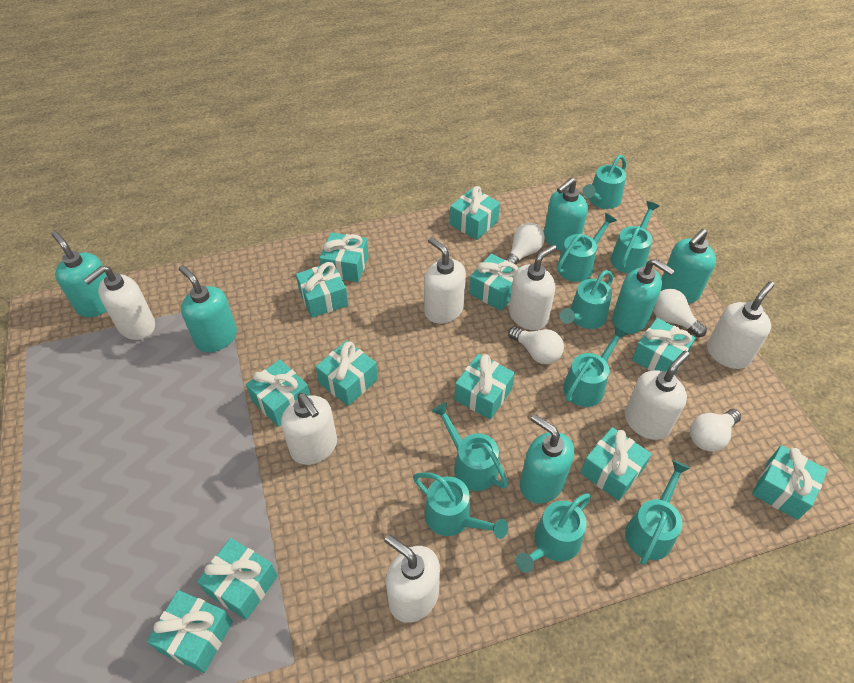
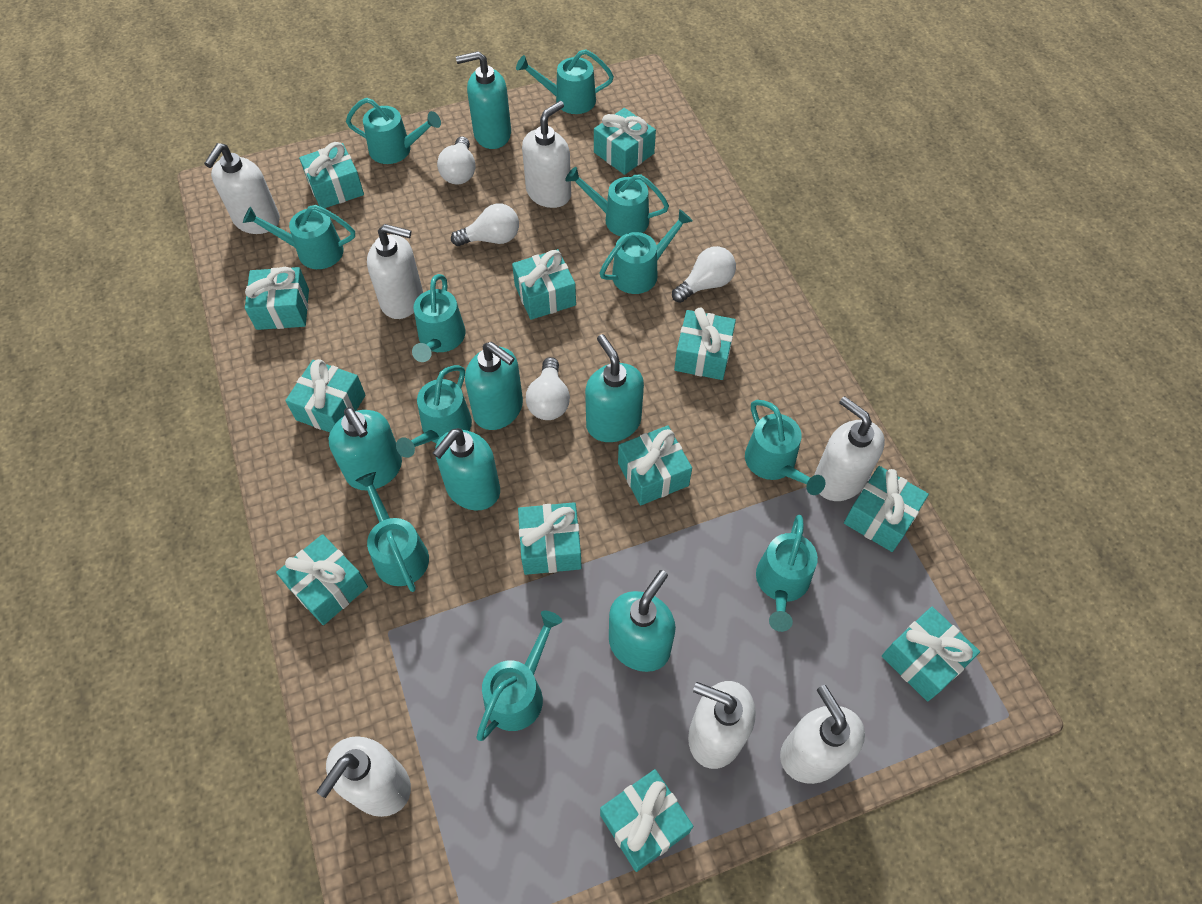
turquoise watering can: 9 -> 11

